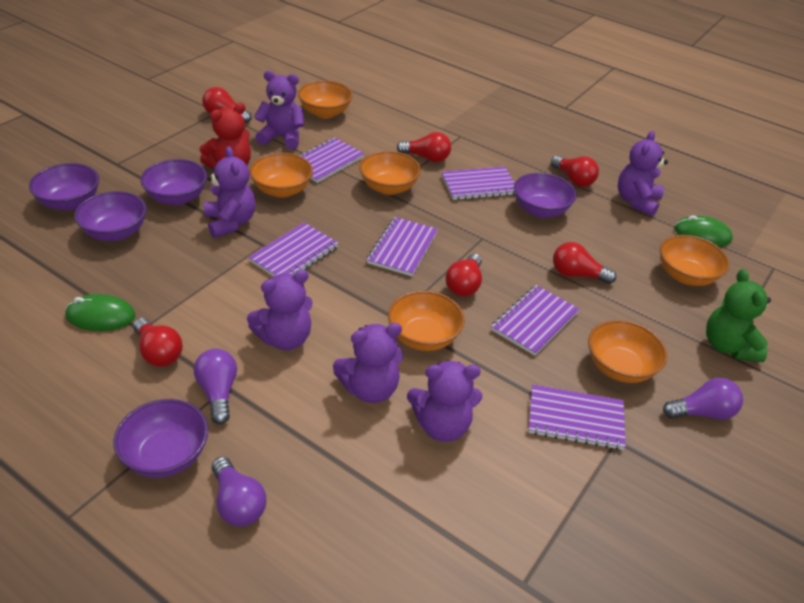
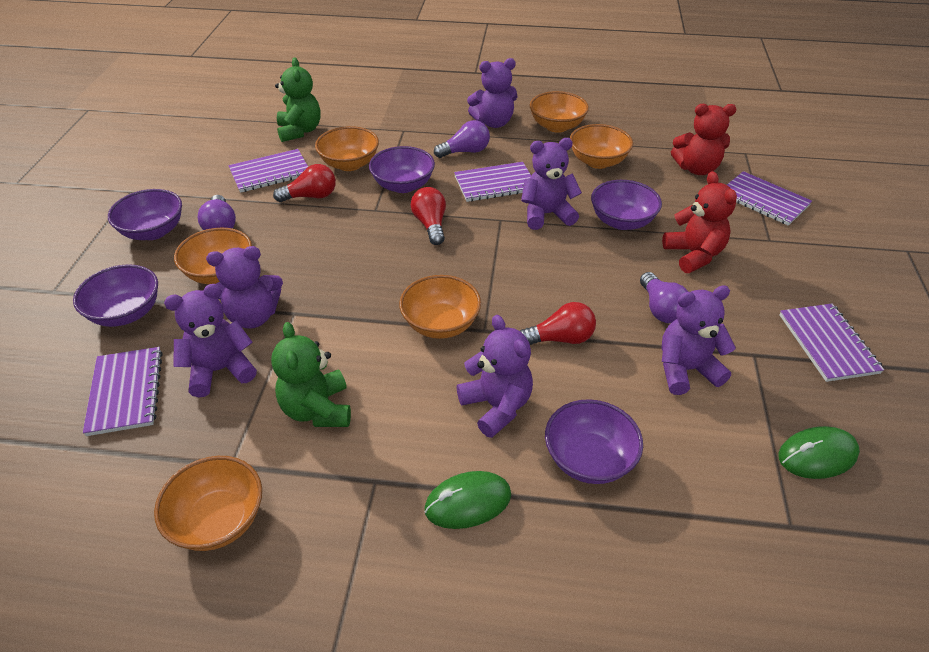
green teddy bear: 1 -> 2
purple notebook: 6 -> 5
red light bulb: 6 -> 3
red teddy bear: 1 -> 2

